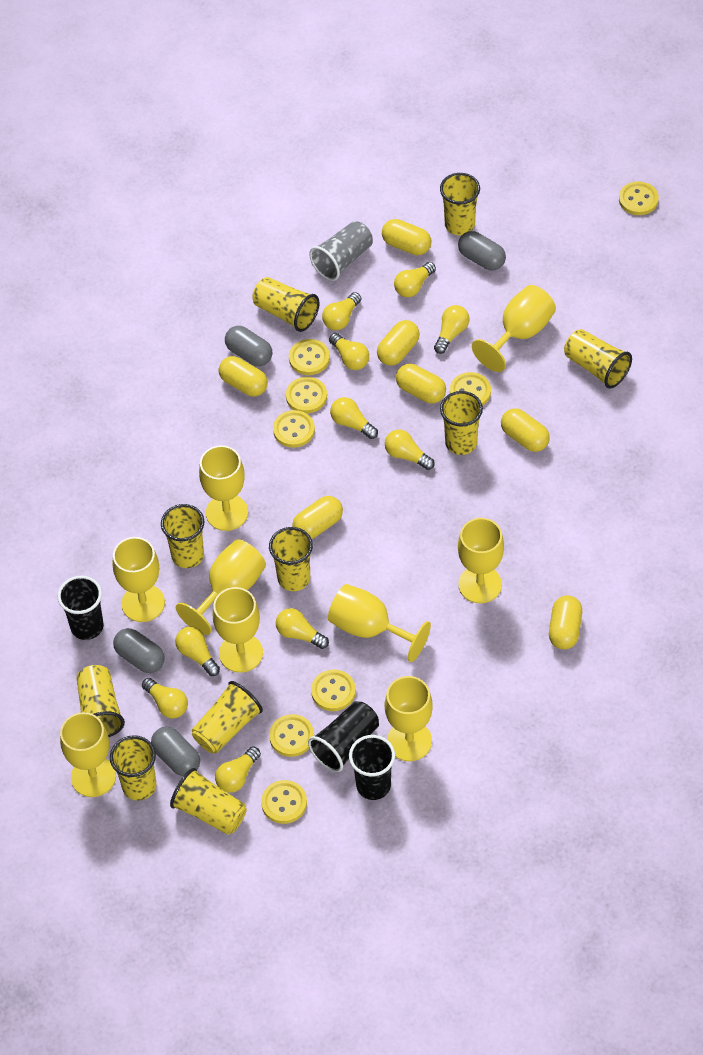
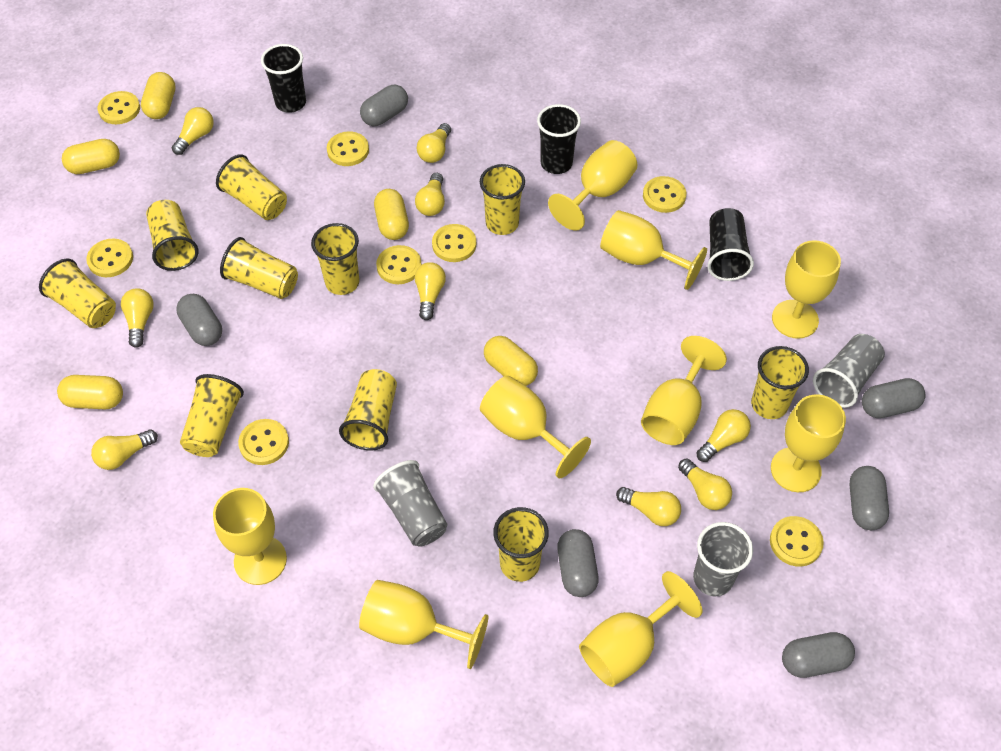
grey capsule: 4 -> 6
grey cup: 1 -> 3
yellow capsule: 7 -> 5
yellow light bulb: 10 -> 9

